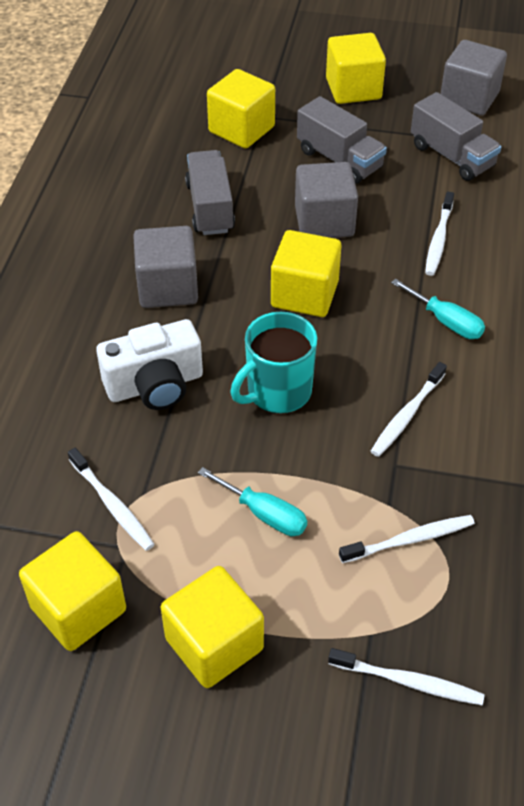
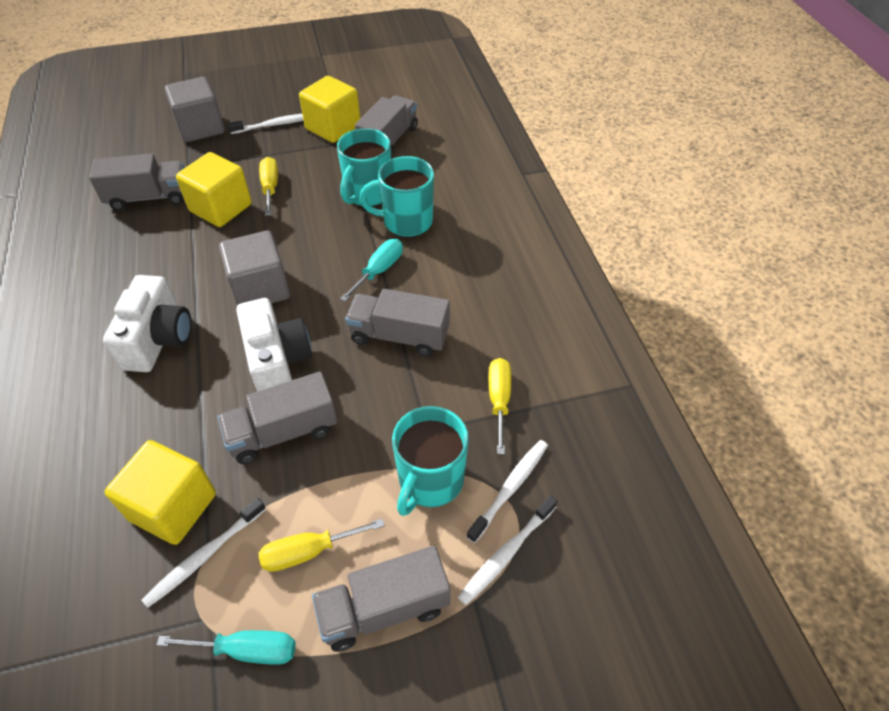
grey cube: 3 -> 2
grey truck: 3 -> 5
turquoise mug: 1 -> 3
white camera: 1 -> 2
white toothbrush: 5 -> 4
yellow cube: 5 -> 3
yellow screwdriver: 0 -> 3

